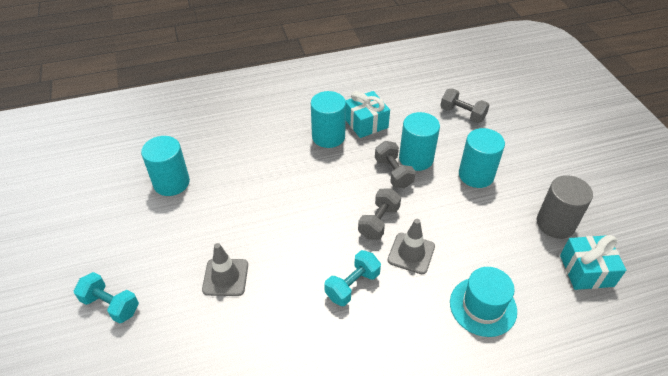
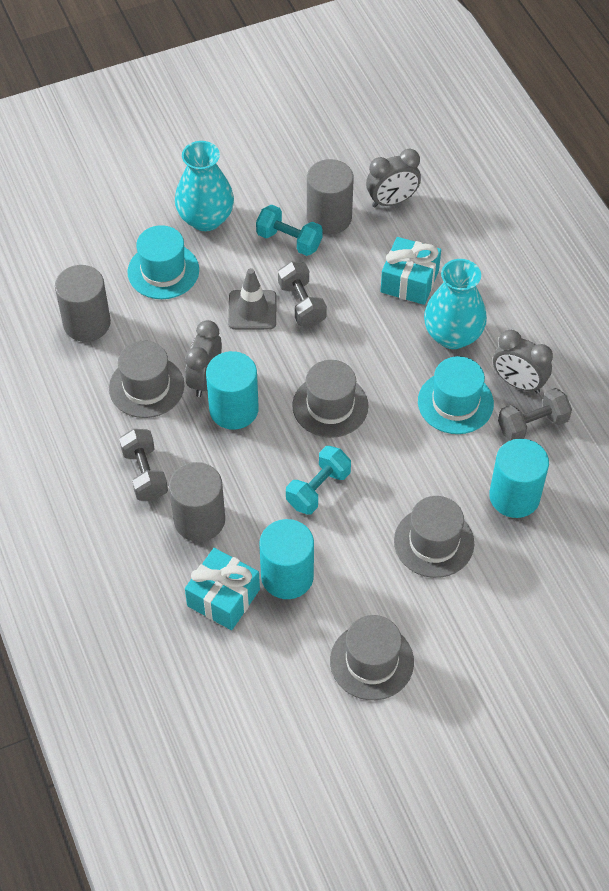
grey clock: 0 -> 3
grey cylinder: 1 -> 3
grey hat: 0 -> 4
grey traffic cone: 2 -> 1
turquoise cylinder: 4 -> 3
turquoise hat: 1 -> 2
turquoise vase: 0 -> 2

